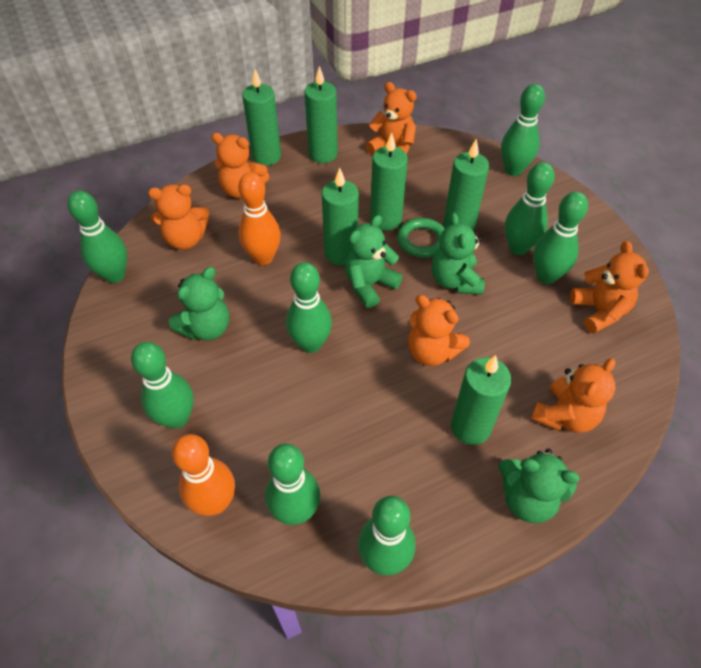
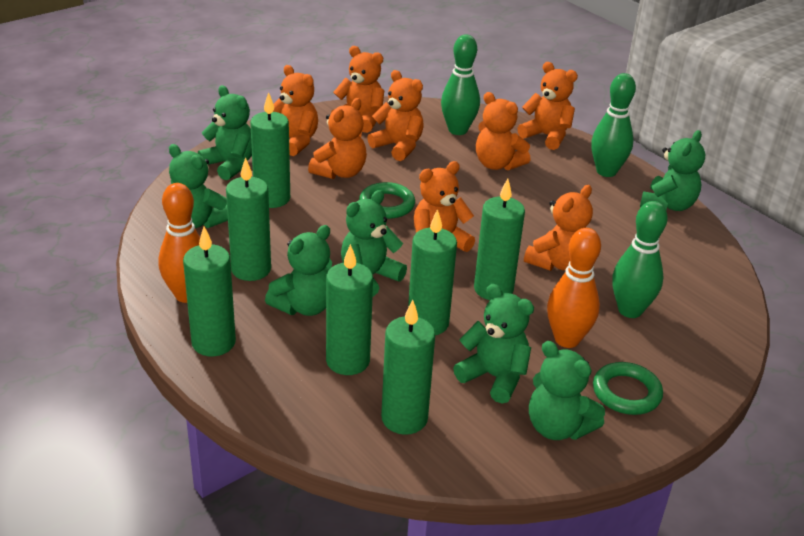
green bowling pin: 8 -> 3
green candle: 6 -> 7
green ring: 1 -> 2
green teddy bear: 4 -> 7
orange teddy bear: 6 -> 8

